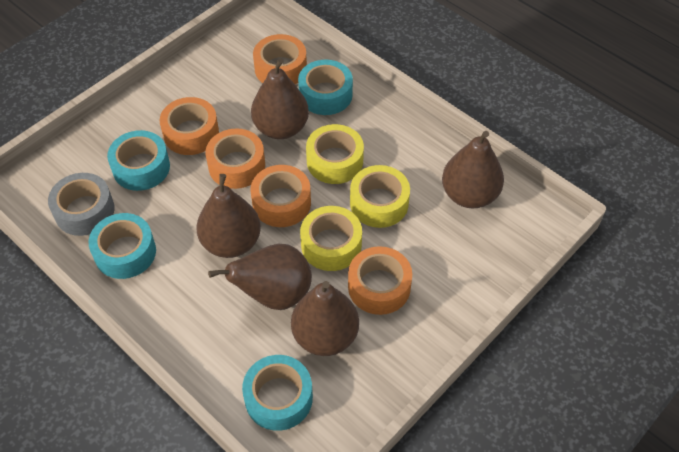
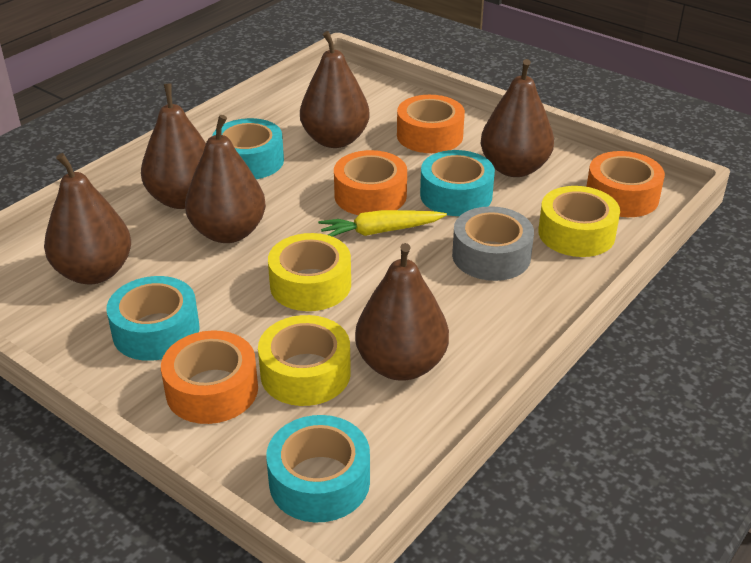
brown pear: 5 -> 6
orange tape: 5 -> 4
yellow carrot: 0 -> 1

